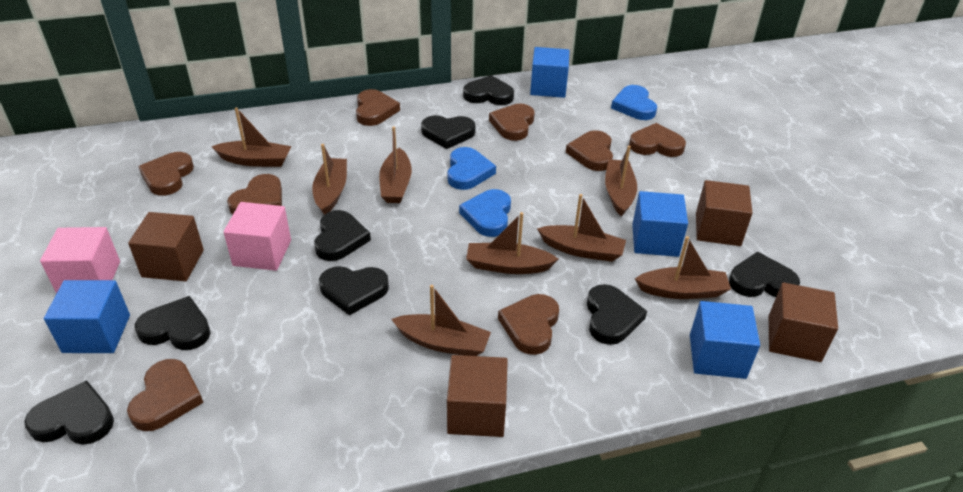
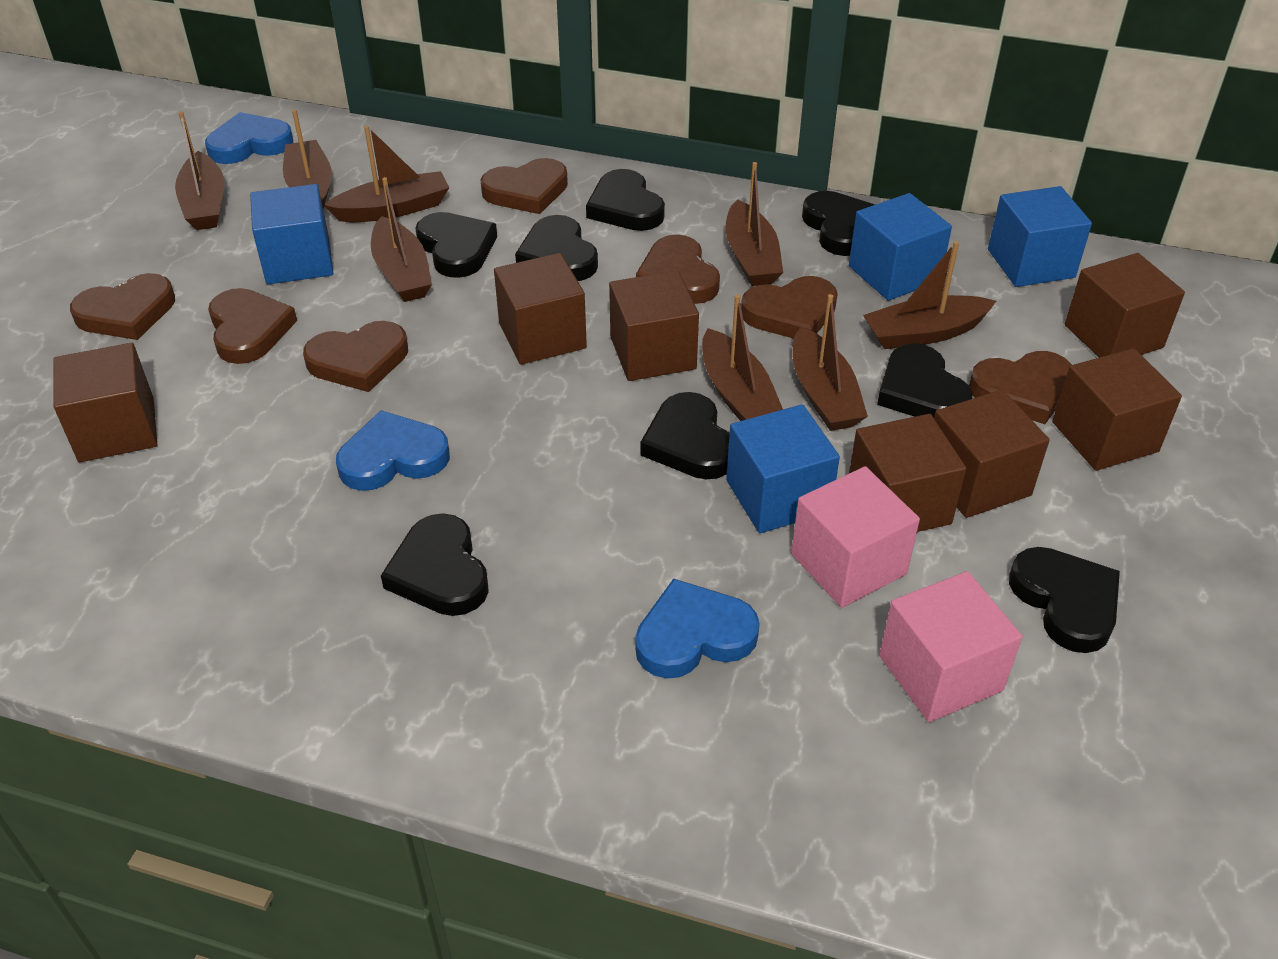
brown cube: 4 -> 7
brown heart: 8 -> 7

